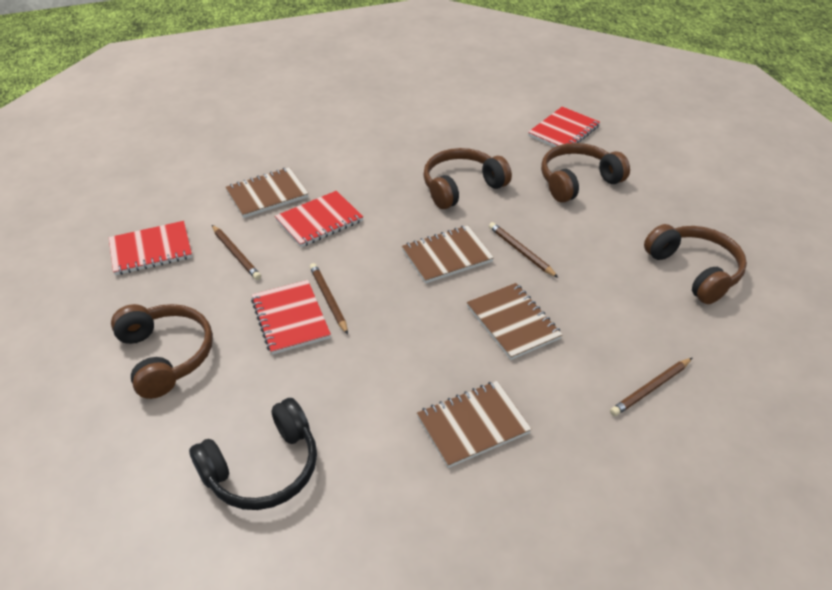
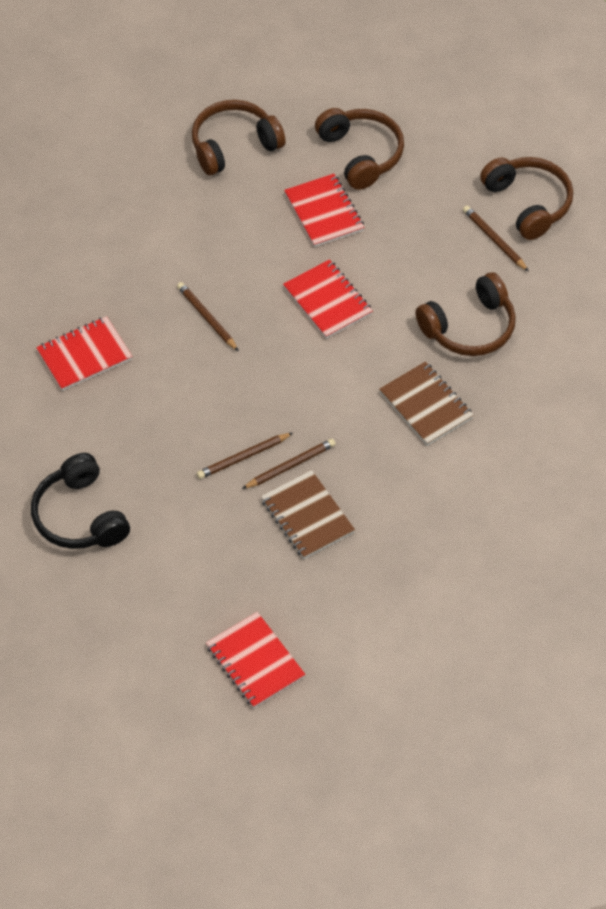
brown notebook: 4 -> 2

